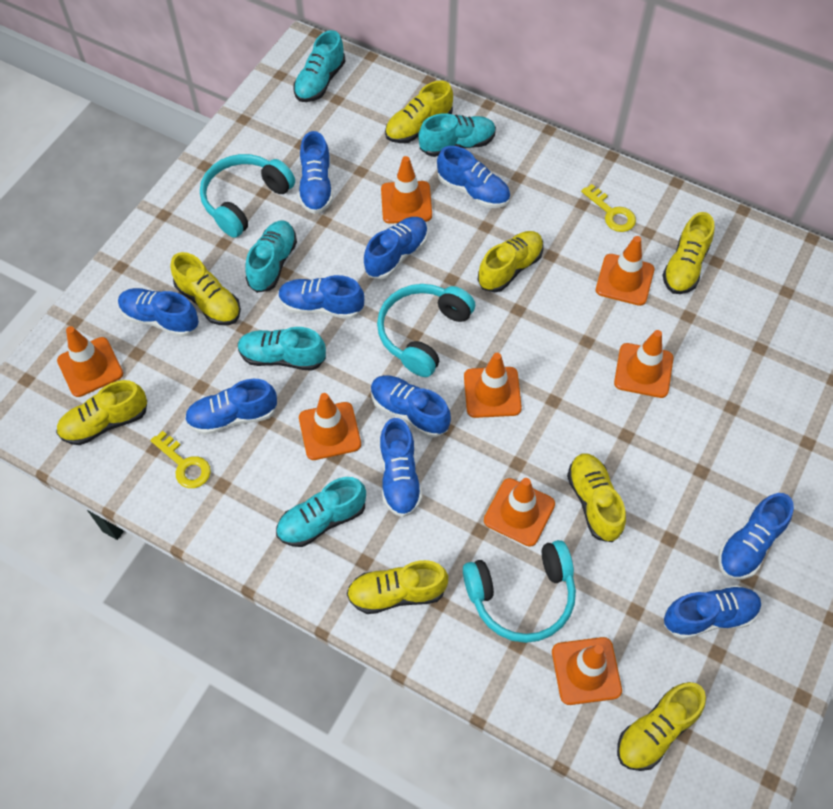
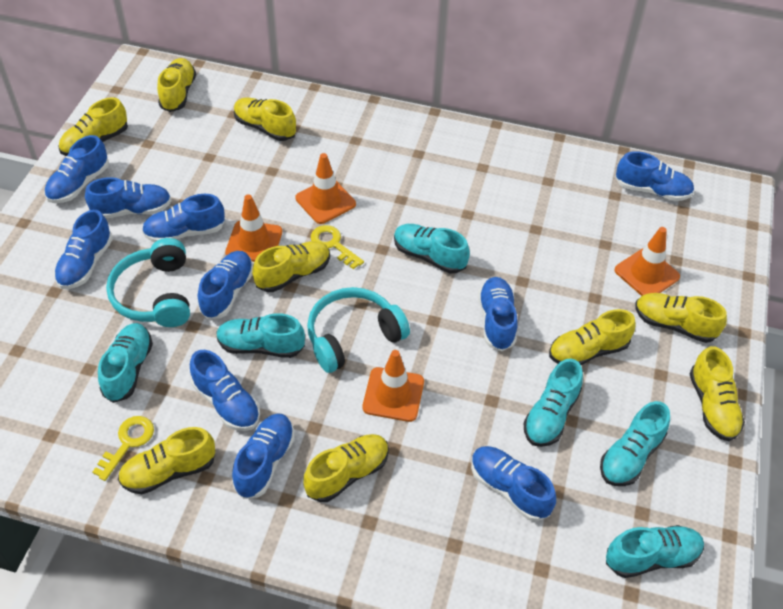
orange traffic cone: 8 -> 4
turquoise headphones: 3 -> 2
turquoise shoe: 5 -> 6
yellow shoe: 8 -> 9

